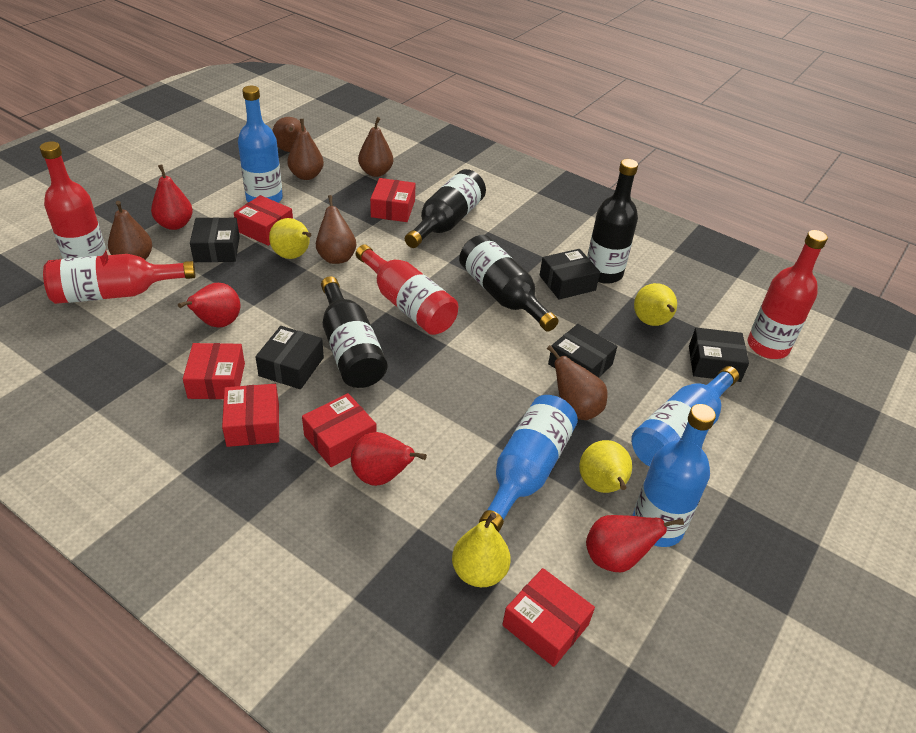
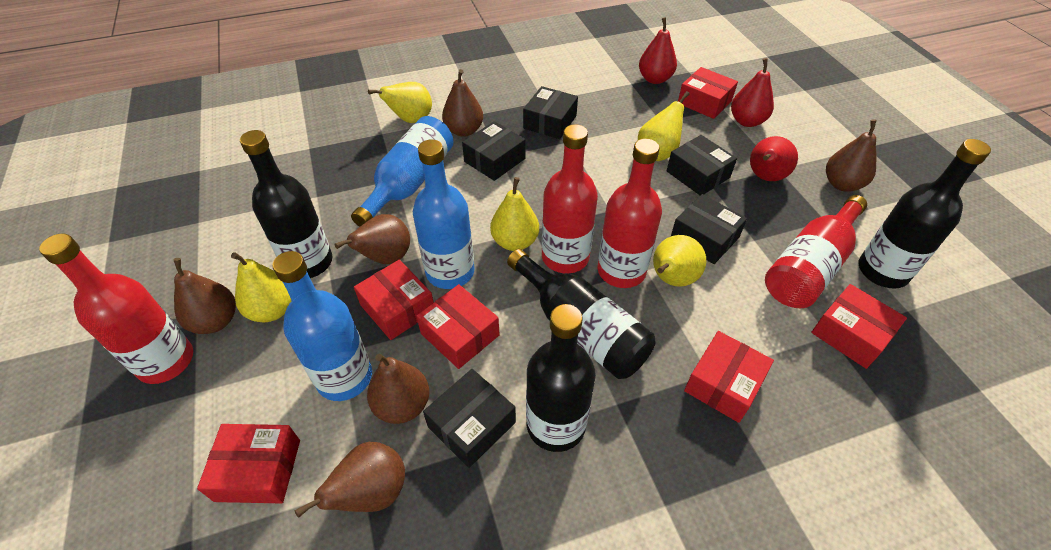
blue bottle: 4 -> 3
red pear: 4 -> 3
yellow pear: 4 -> 5

